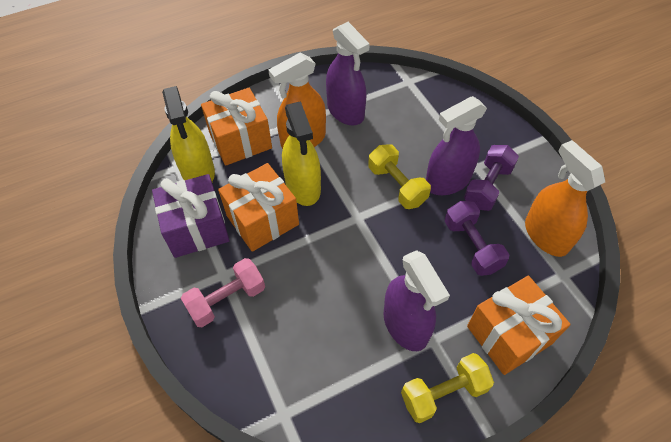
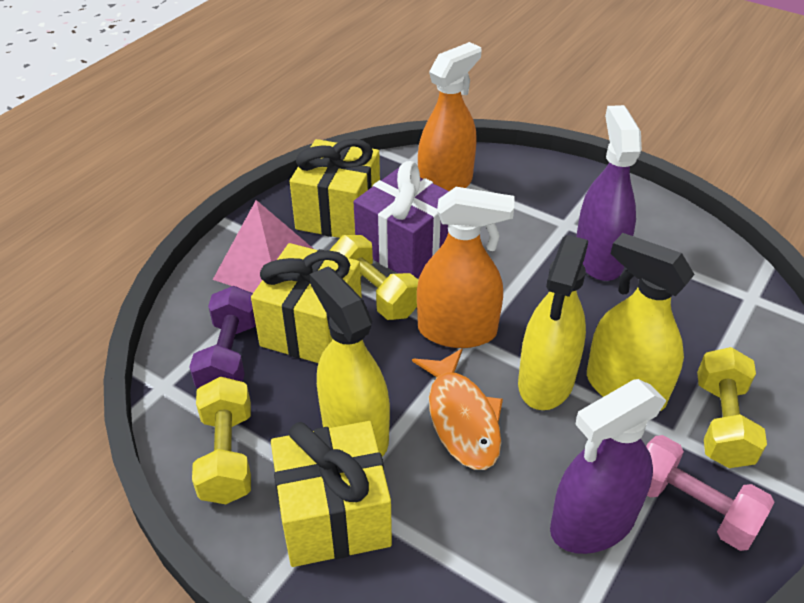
orange fish: 0 -> 1
orange gift: 3 -> 0
pink pyramid: 0 -> 1
purple dumbbell: 2 -> 1
purple spray bottle: 3 -> 2
yellow dumbbell: 2 -> 3
yellow gift: 0 -> 3
yellow spray bottle: 2 -> 3

